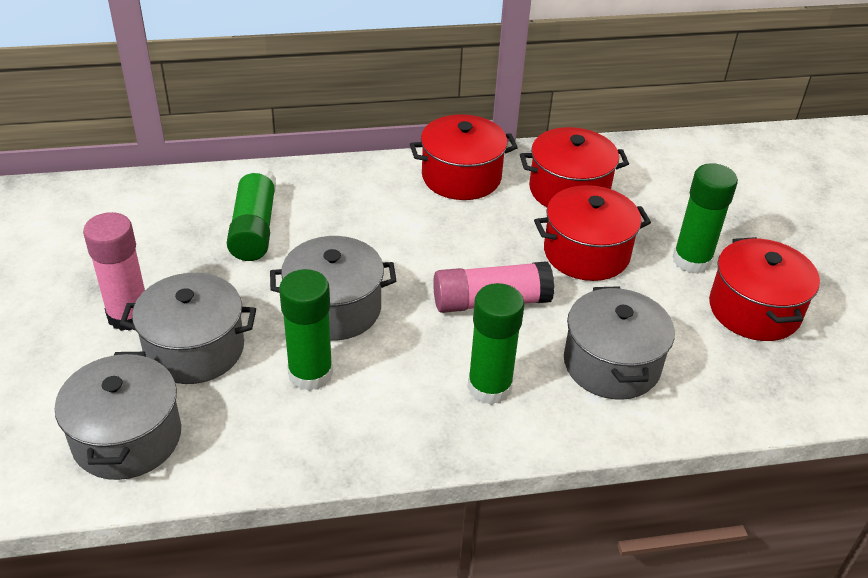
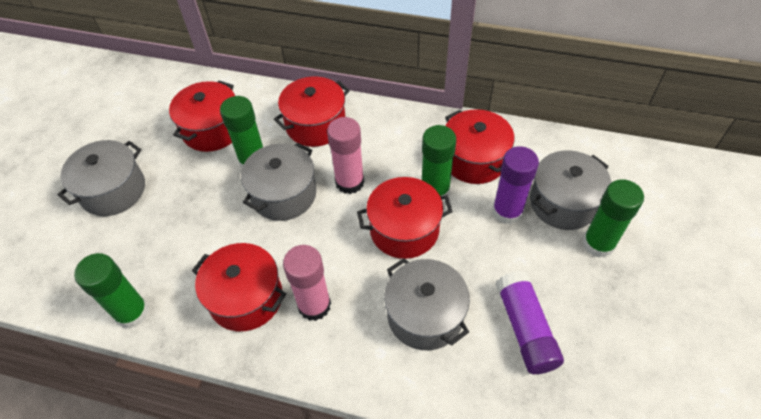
purple glue stick: 0 -> 2
red pot: 4 -> 5

